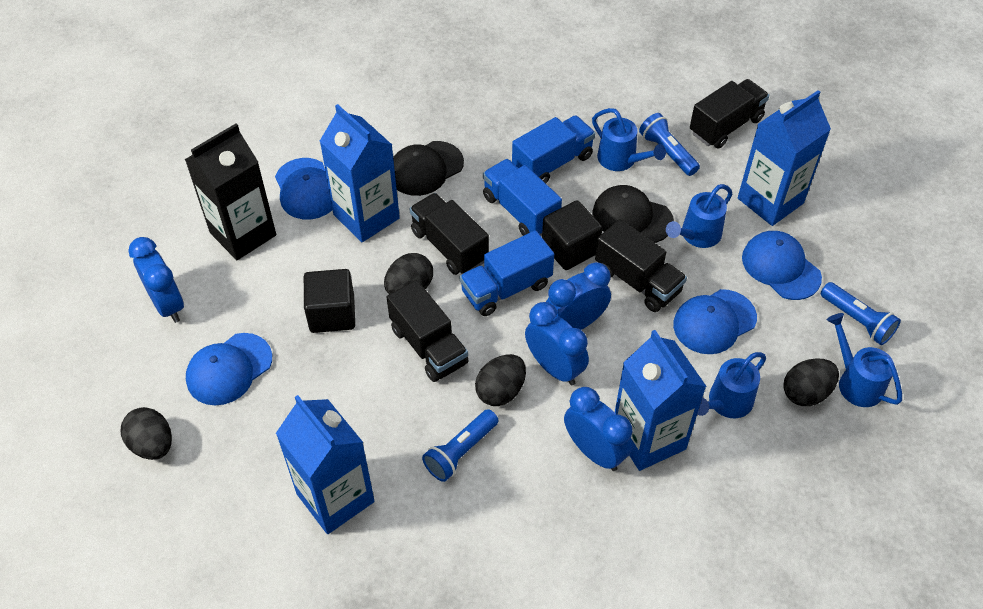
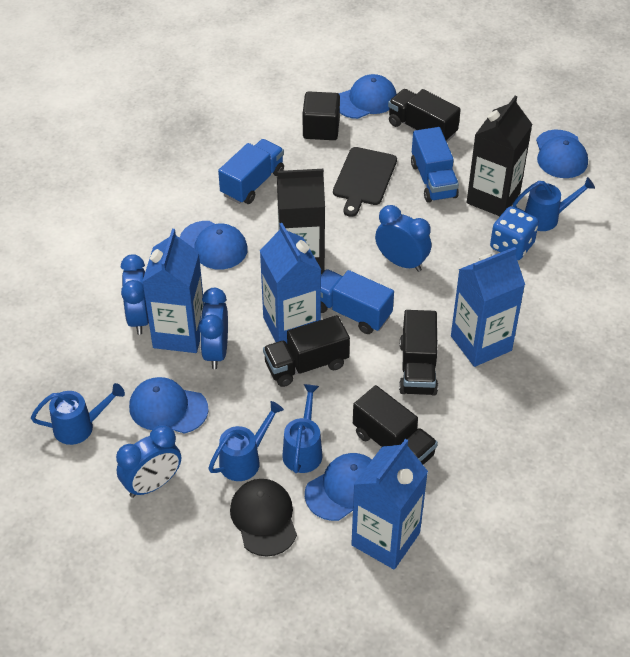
black cap: 2 -> 1
black carton: 1 -> 2
black cube: 2 -> 1
black cutting board: 0 -> 1
black egg: 4 -> 0
blue cap: 4 -> 5
blue dice: 0 -> 1
blue flashlight: 3 -> 0

